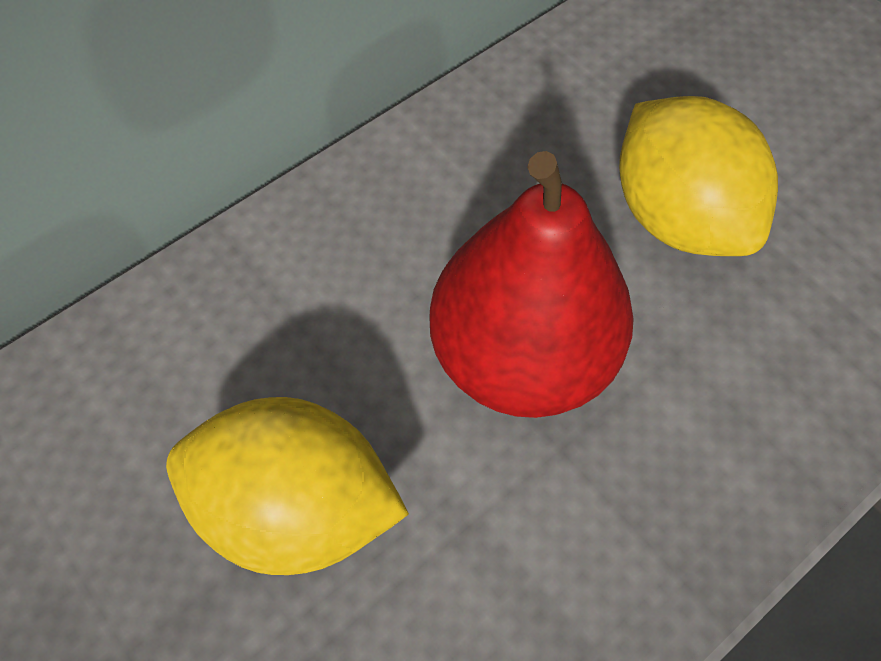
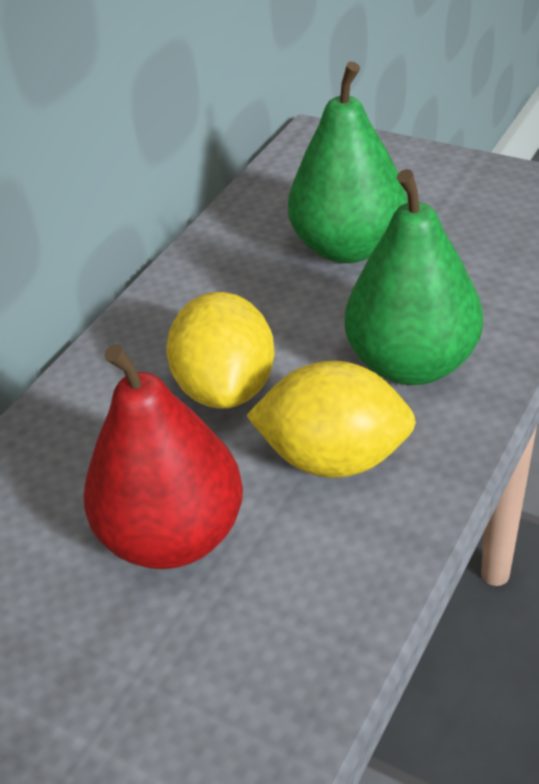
green pear: 0 -> 2

